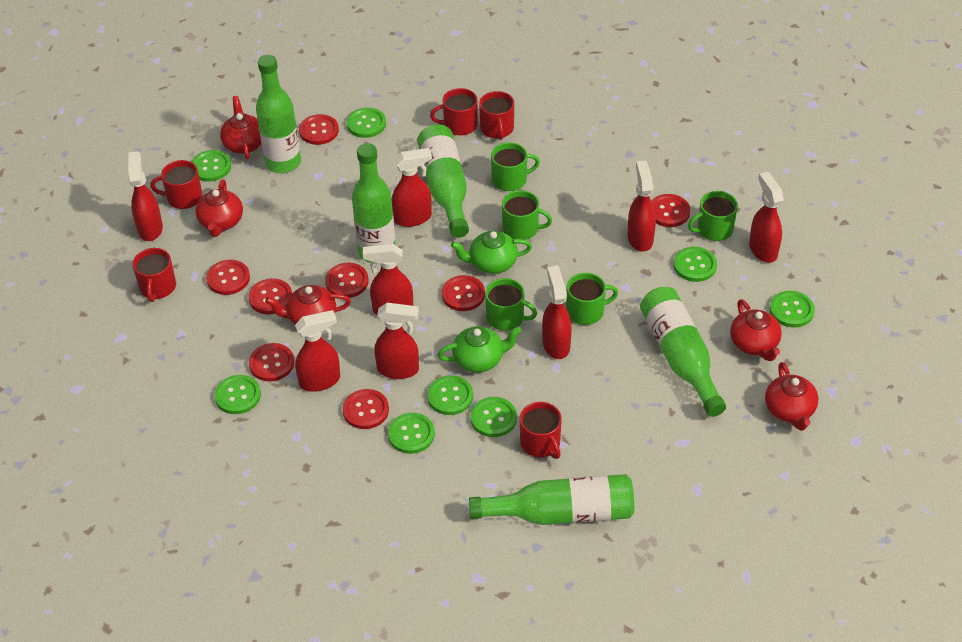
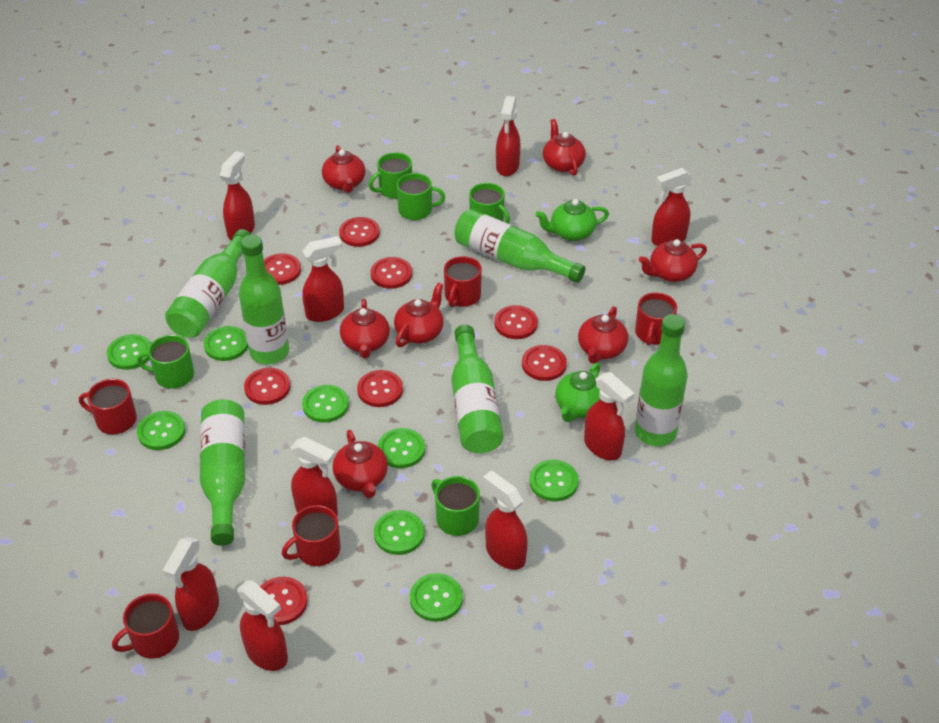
green bottle: 5 -> 6
red spray bottle: 8 -> 9
red teapot: 5 -> 7

